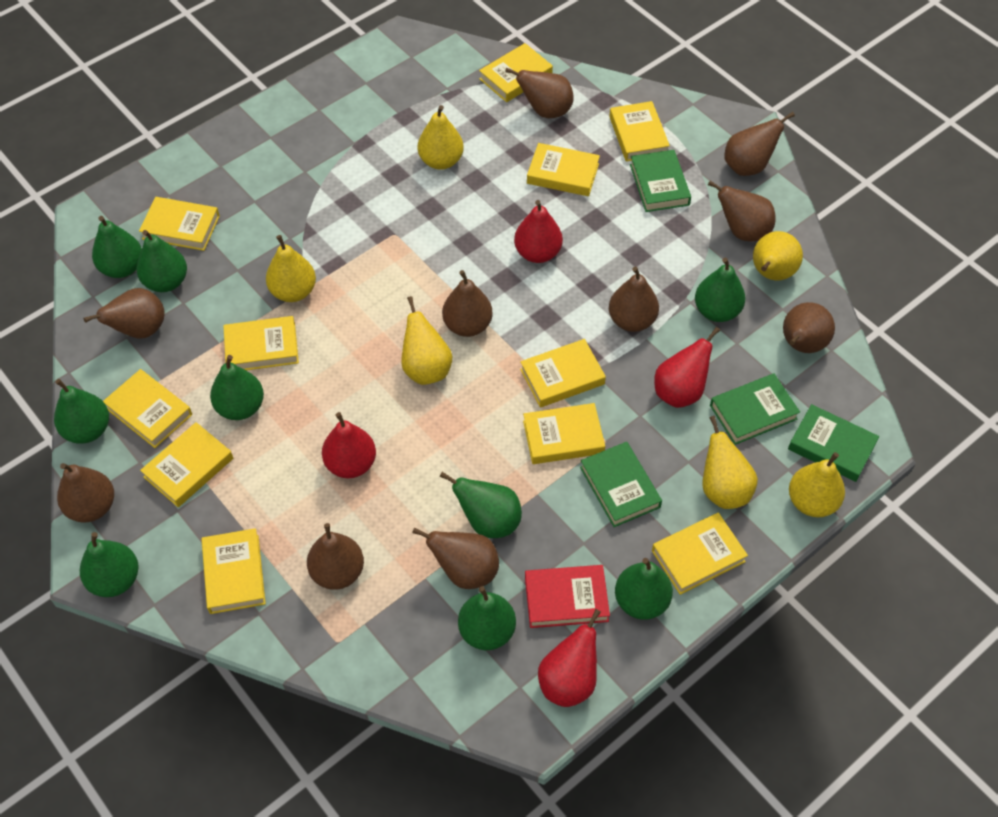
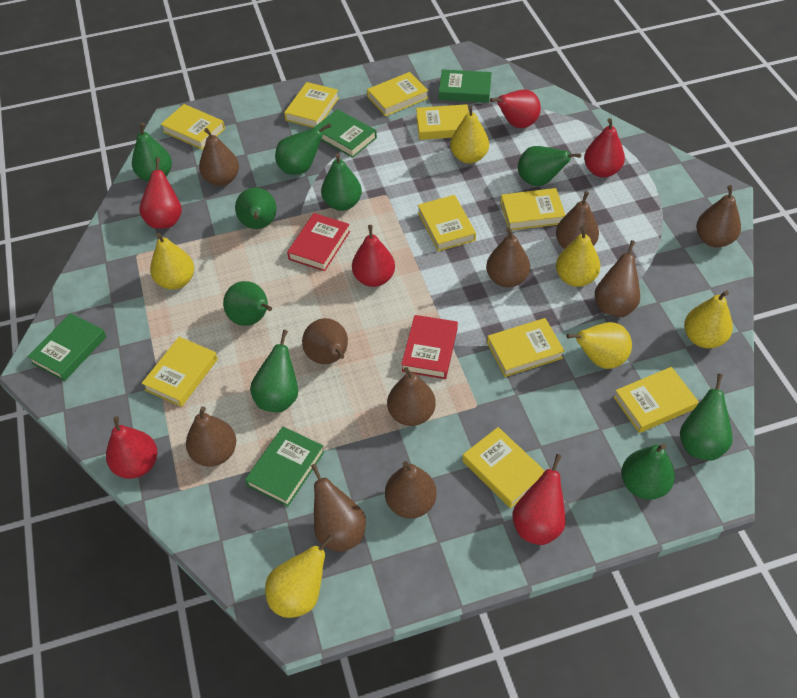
red book: 1 -> 2
red pear: 4 -> 6
yellow book: 11 -> 10

